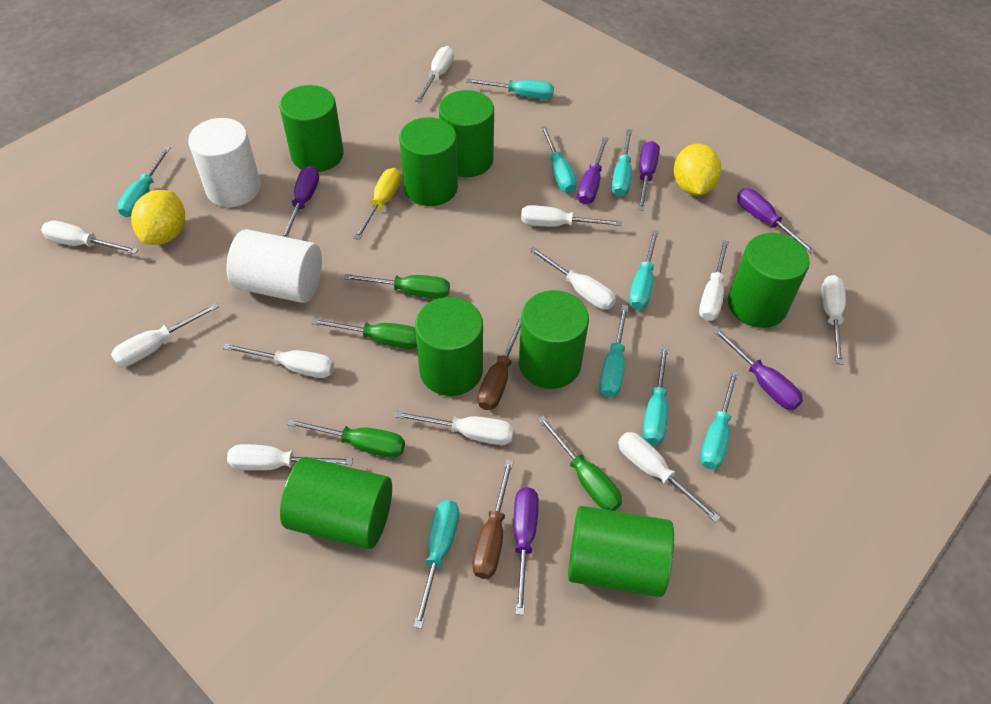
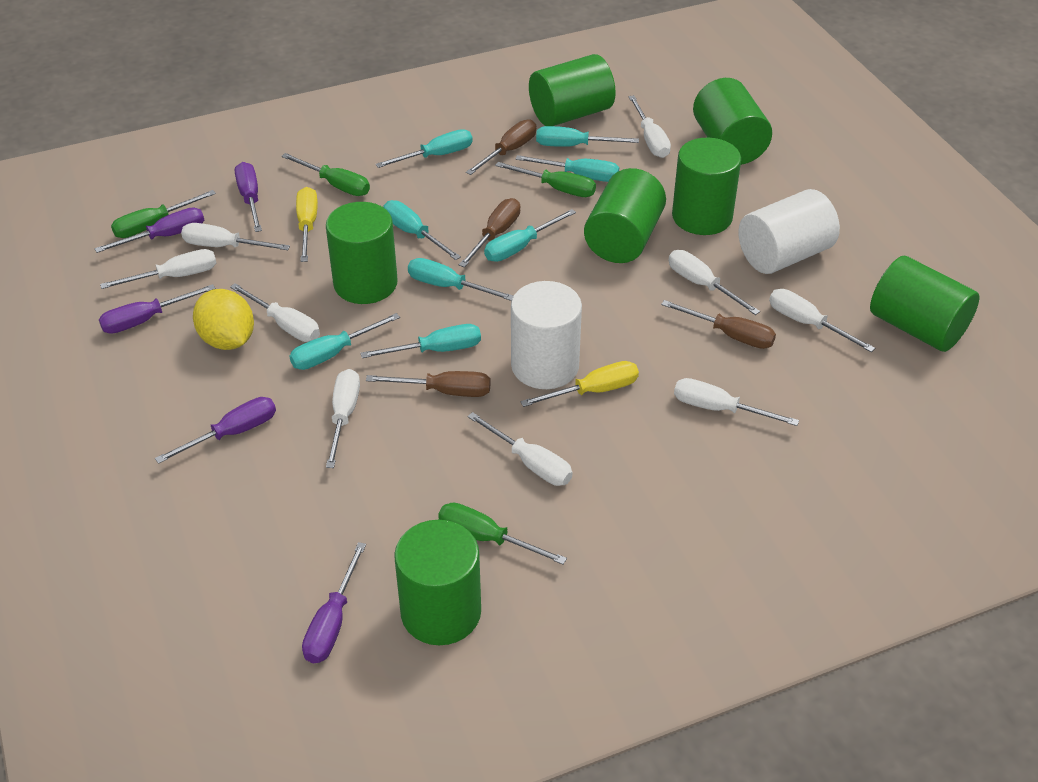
brown screwdriver: 2 -> 4
green cylinder: 8 -> 7
purple screwdriver: 6 -> 5
turquoise screwdriver: 9 -> 8
white screwdriver: 11 -> 9
yellow lemon: 2 -> 1
yellow screwdriver: 1 -> 2

